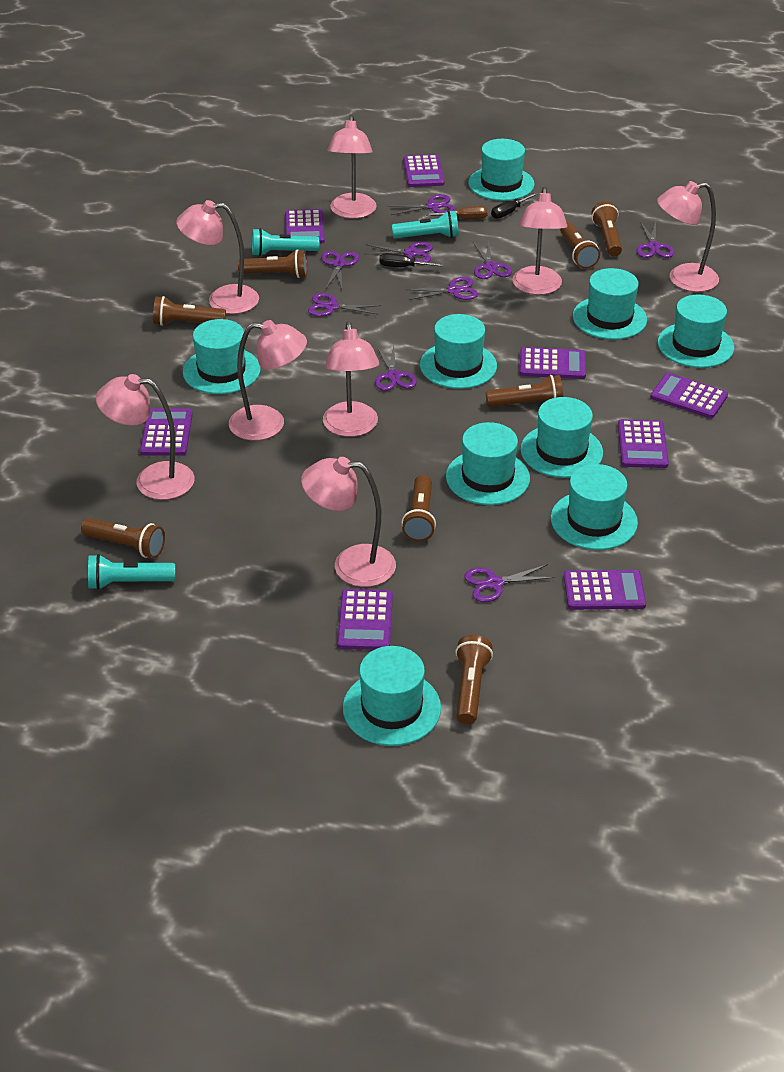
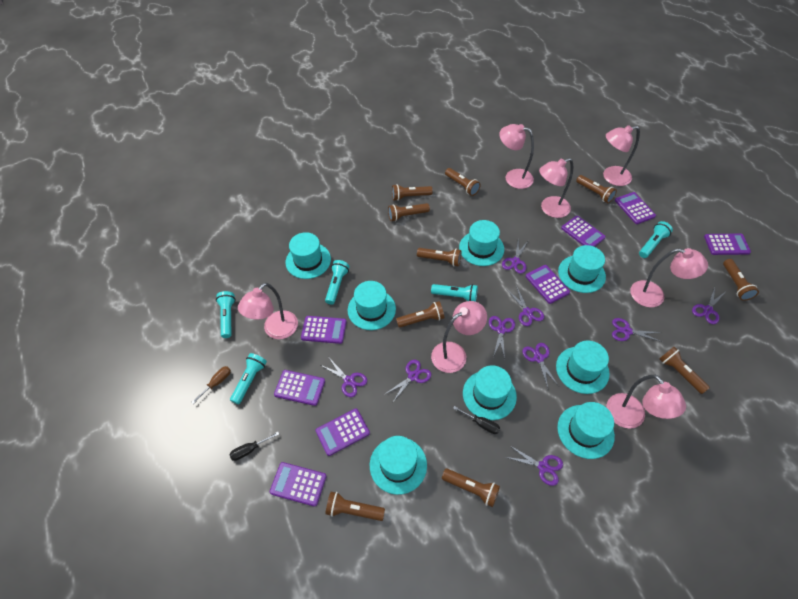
brown flashlight: 8 -> 10
pink lamp: 8 -> 7
turquoise flashlight: 3 -> 5
turquoise hat: 9 -> 8

